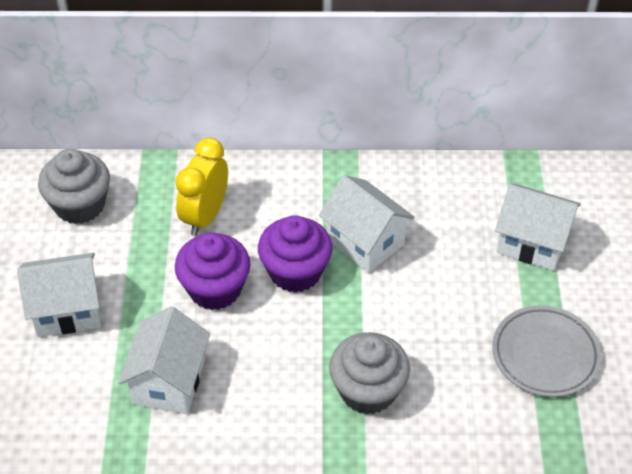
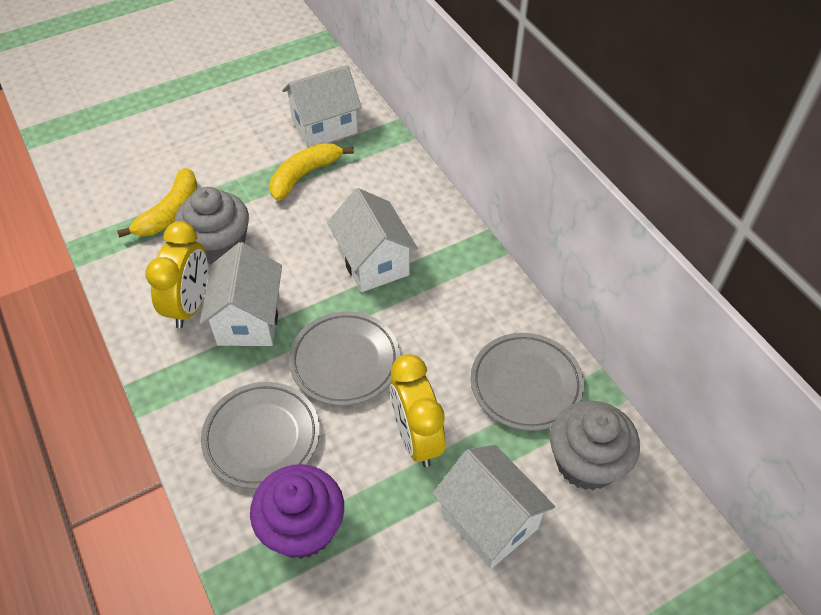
grey plate: 1 -> 3
purple cupcake: 2 -> 1
yellow banana: 0 -> 2
yellow clock: 1 -> 2

